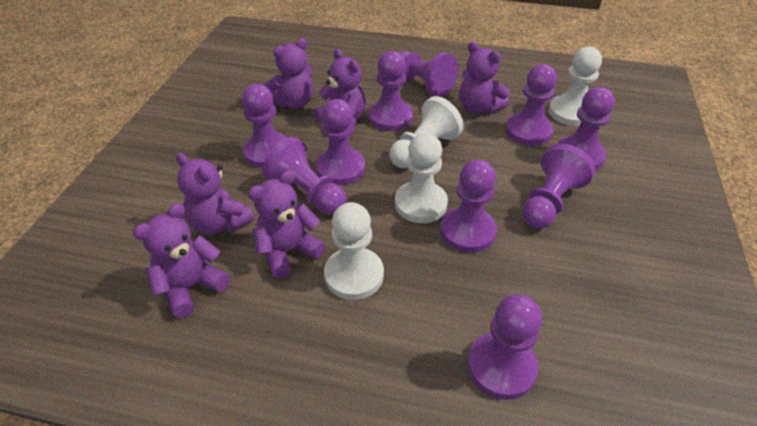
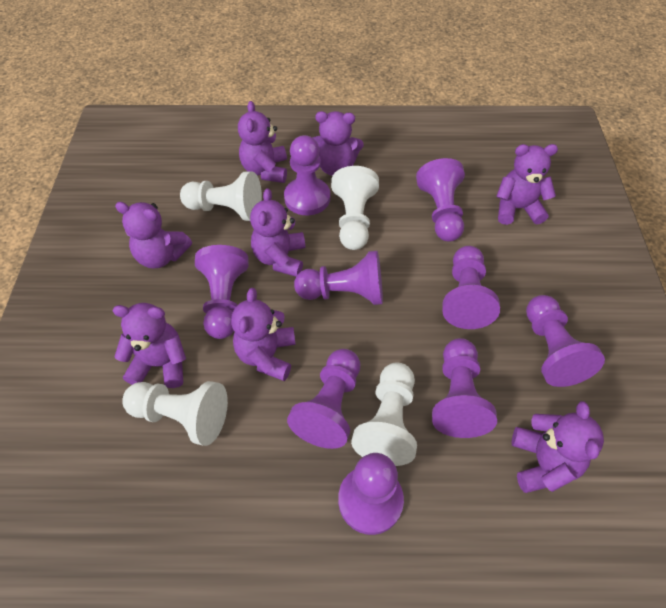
purple pawn: 10 -> 9
purple teddy bear: 6 -> 8

